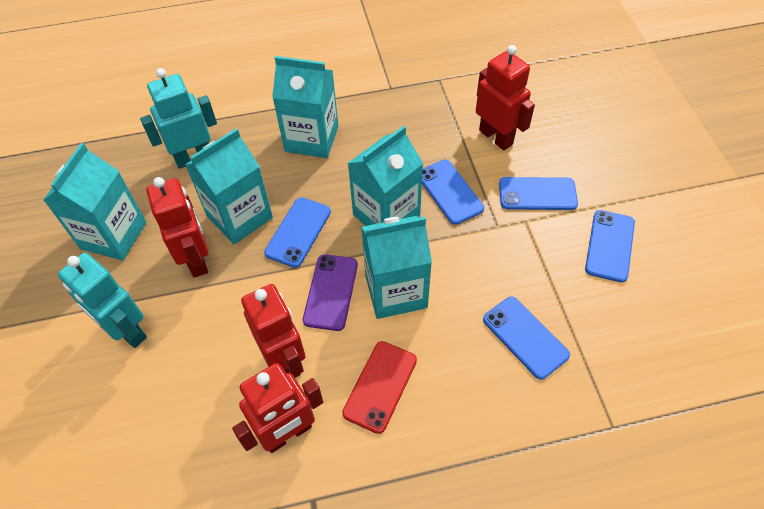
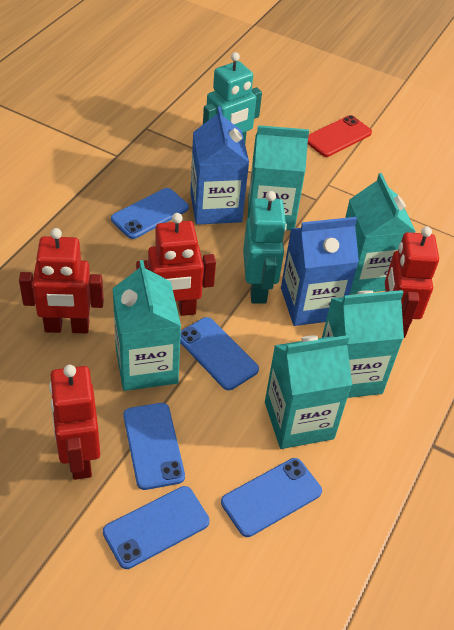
blue carton: 0 -> 2
purple phone: 1 -> 0

